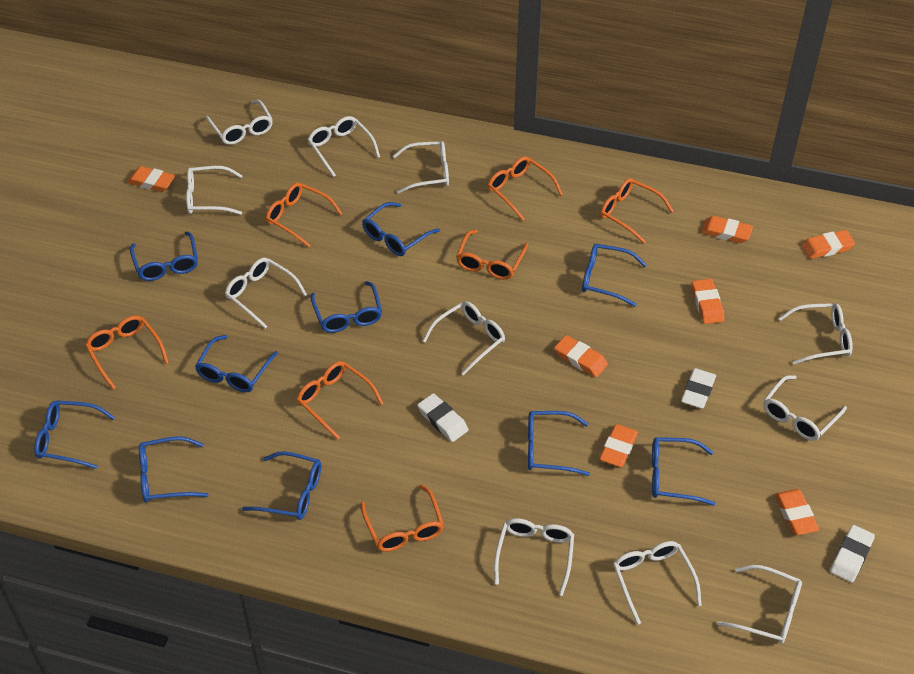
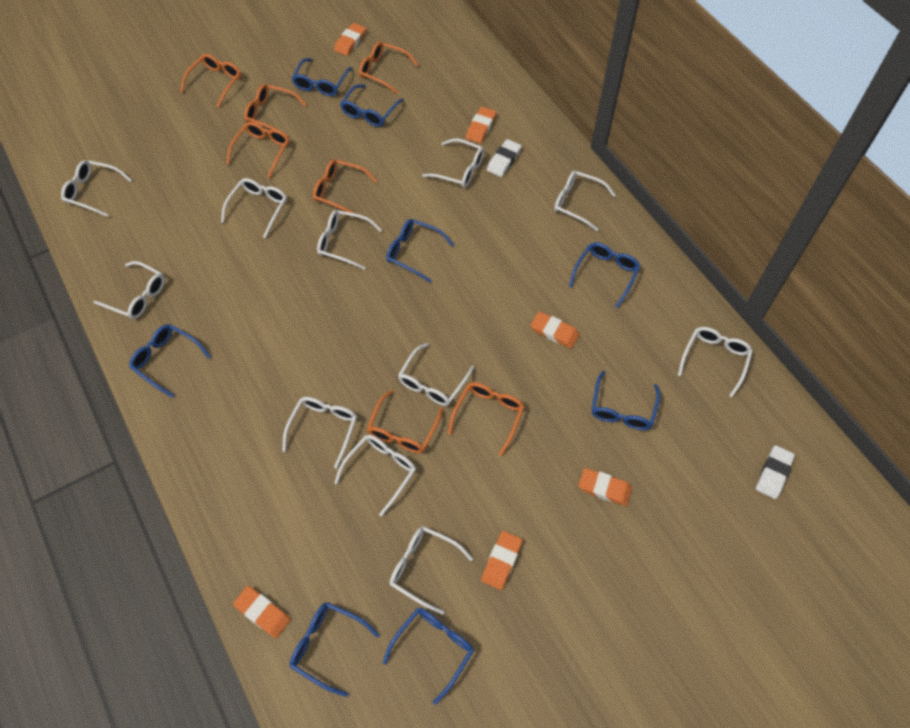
blue glasses: 10 -> 8
orange eraser: 7 -> 6
white eraser: 3 -> 2

